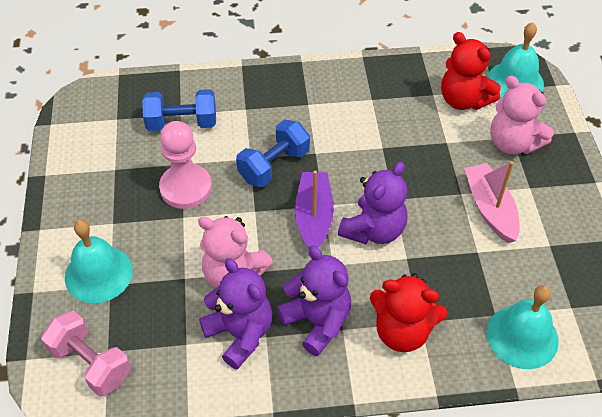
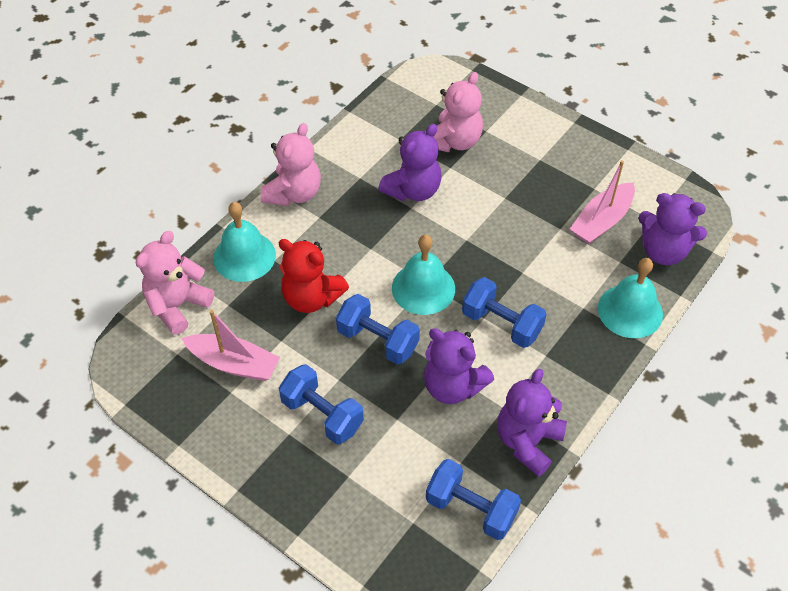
blue dumbbell: 2 -> 4
pink boat: 1 -> 2
pink dumbbell: 1 -> 0
pink pawn: 1 -> 0
pink teddy bear: 2 -> 3
purple boat: 1 -> 0
purple teddy bear: 3 -> 4
red teddy bear: 2 -> 1

